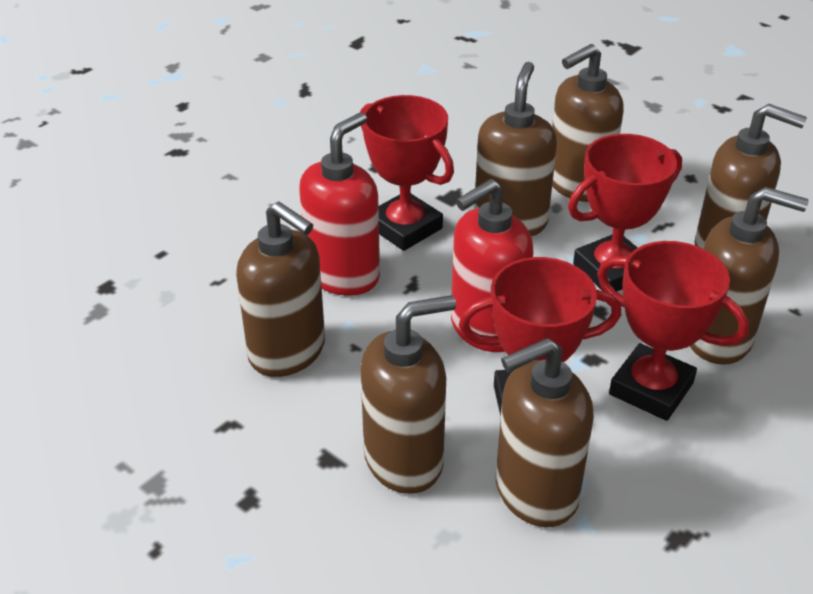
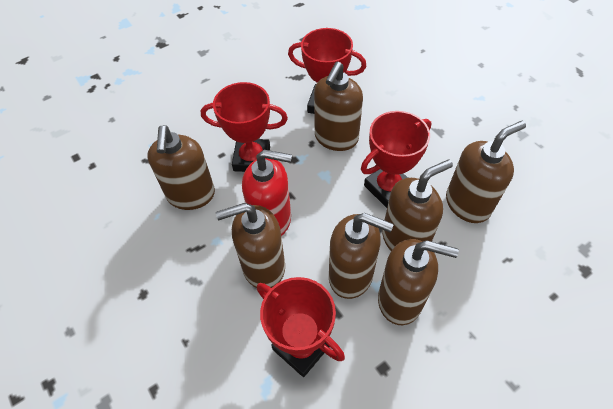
red soap dispenser: 2 -> 1

